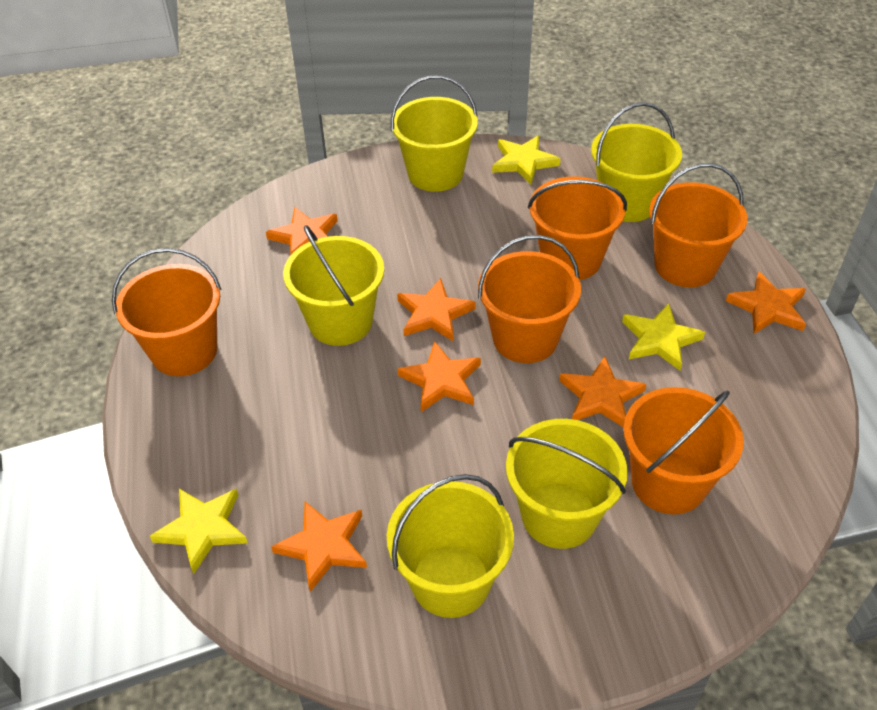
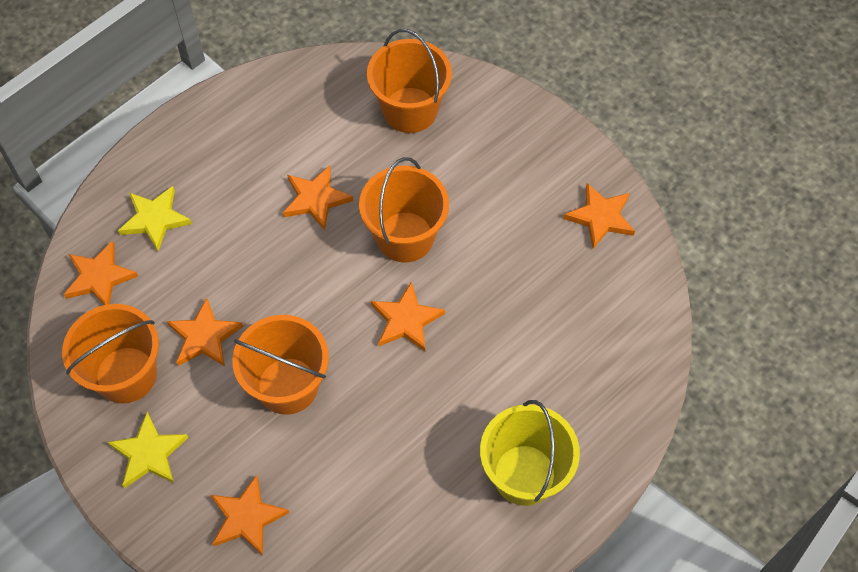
orange bucket: 5 -> 4
yellow bucket: 5 -> 1
yellow star: 3 -> 2

